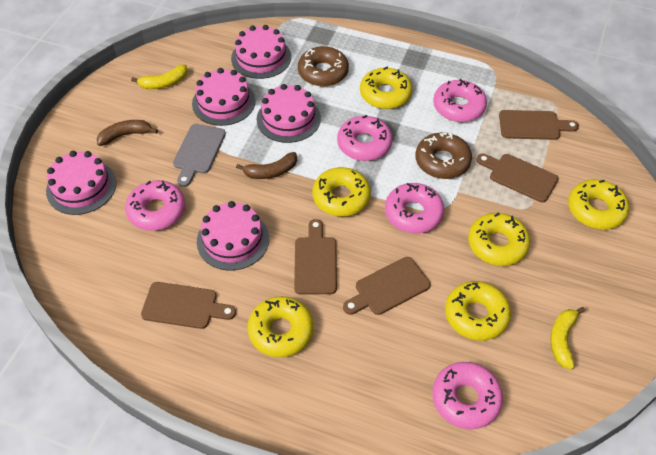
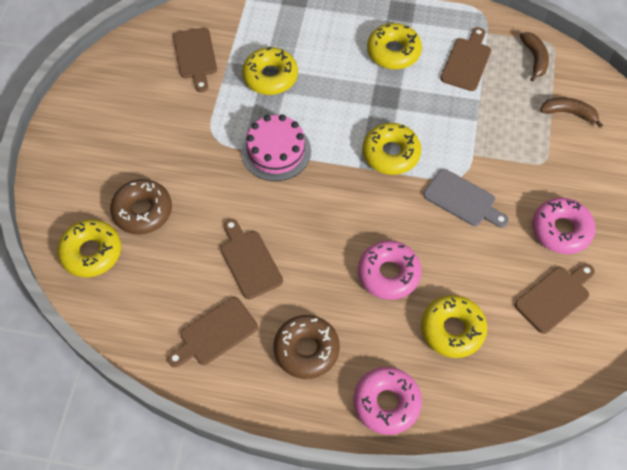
pink cake: 5 -> 1
pink donut: 5 -> 3
yellow banana: 2 -> 0
yellow donut: 6 -> 5

